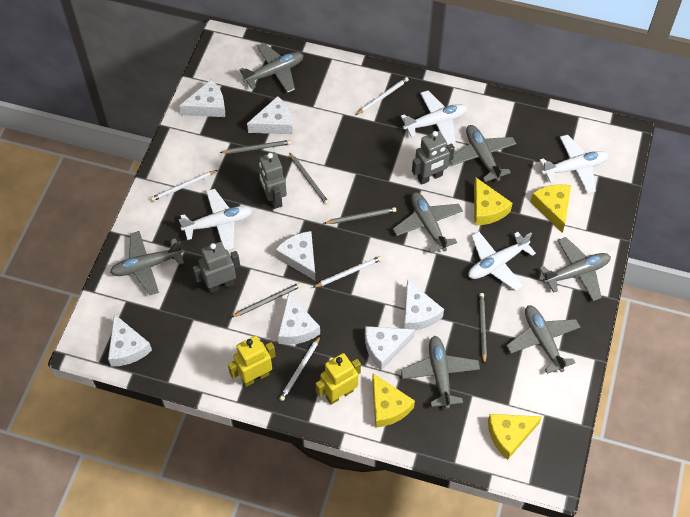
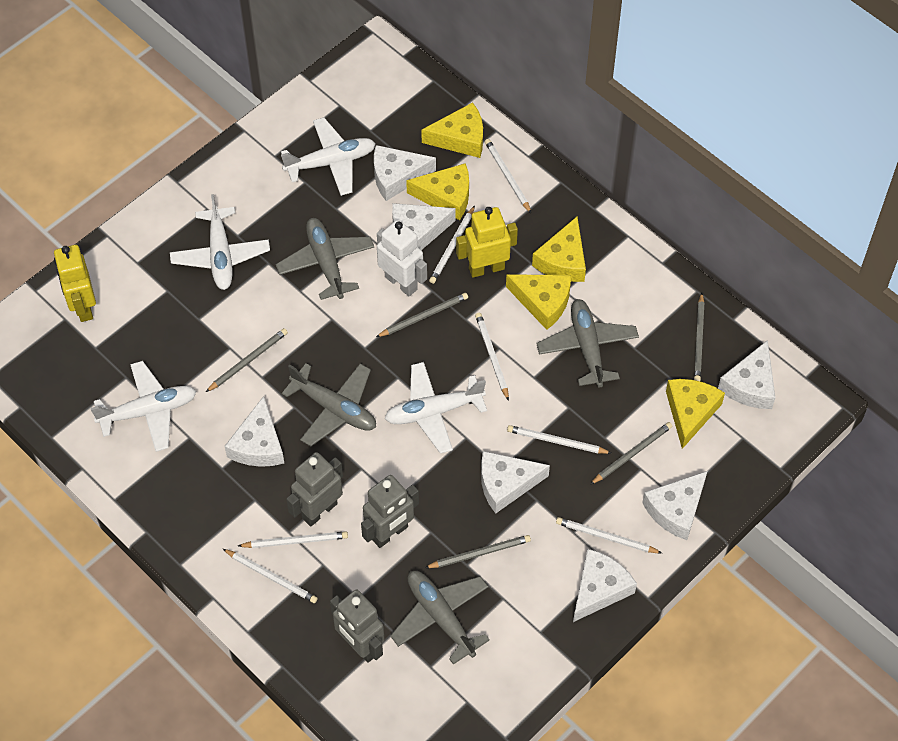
grey plane: 7 -> 4
white pencil: 4 -> 7
white robot: 0 -> 1
yellow cheese: 4 -> 5

